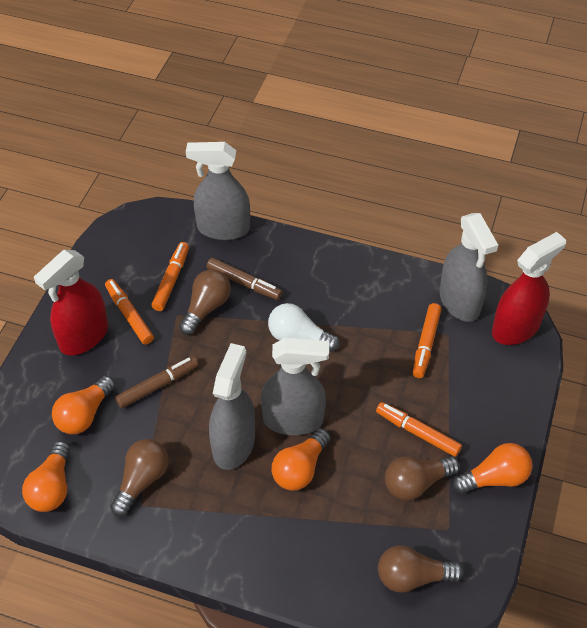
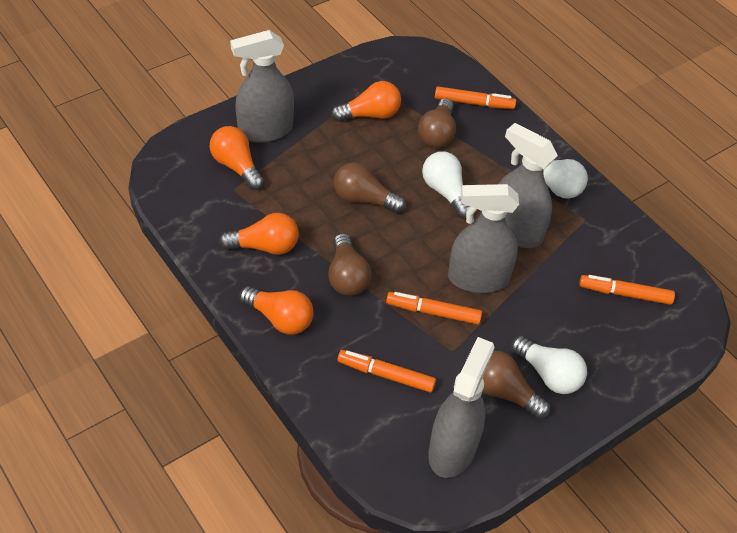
brown marker: 2 -> 0
red spray bottle: 2 -> 0
white light bulb: 1 -> 3

